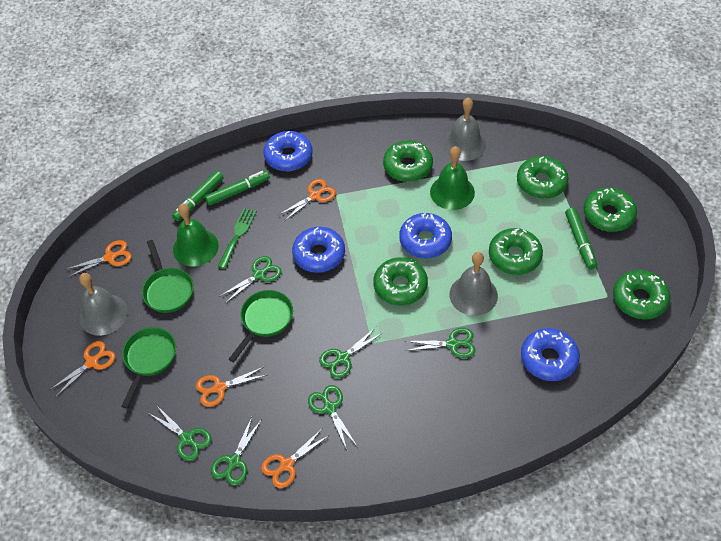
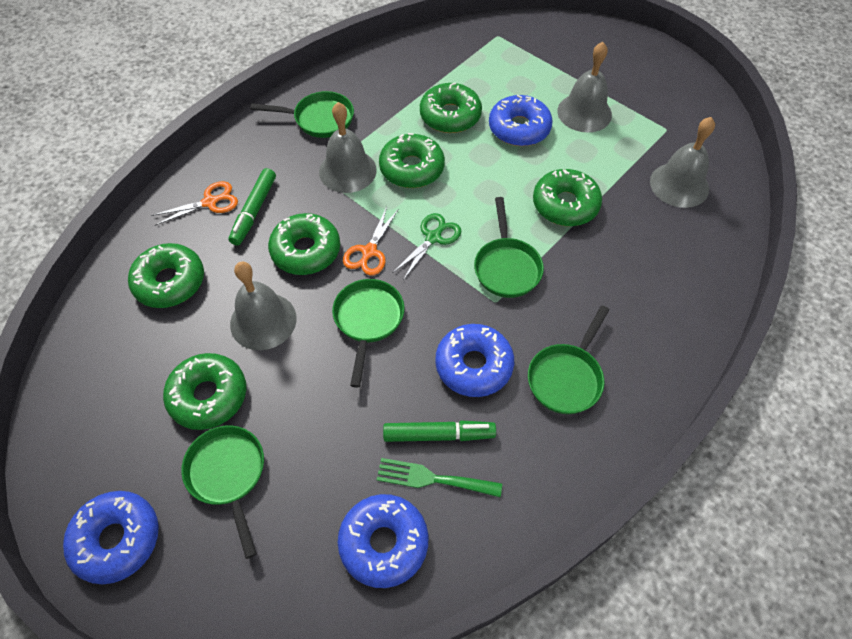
green bell: 2 -> 0
green marker: 3 -> 2
green pan: 3 -> 5
green scissors: 6 -> 1
grey bell: 3 -> 4
orange scissors: 5 -> 2

